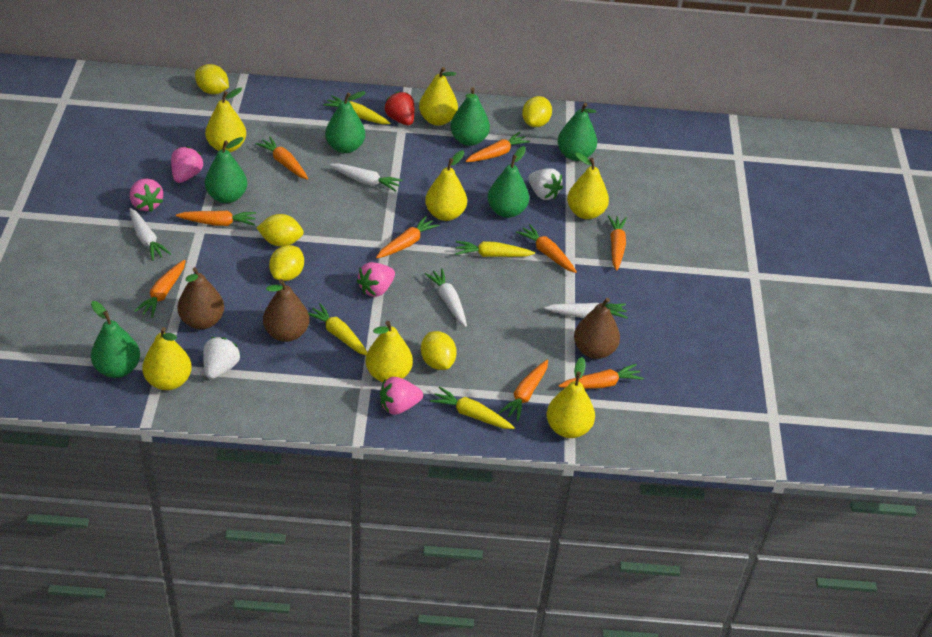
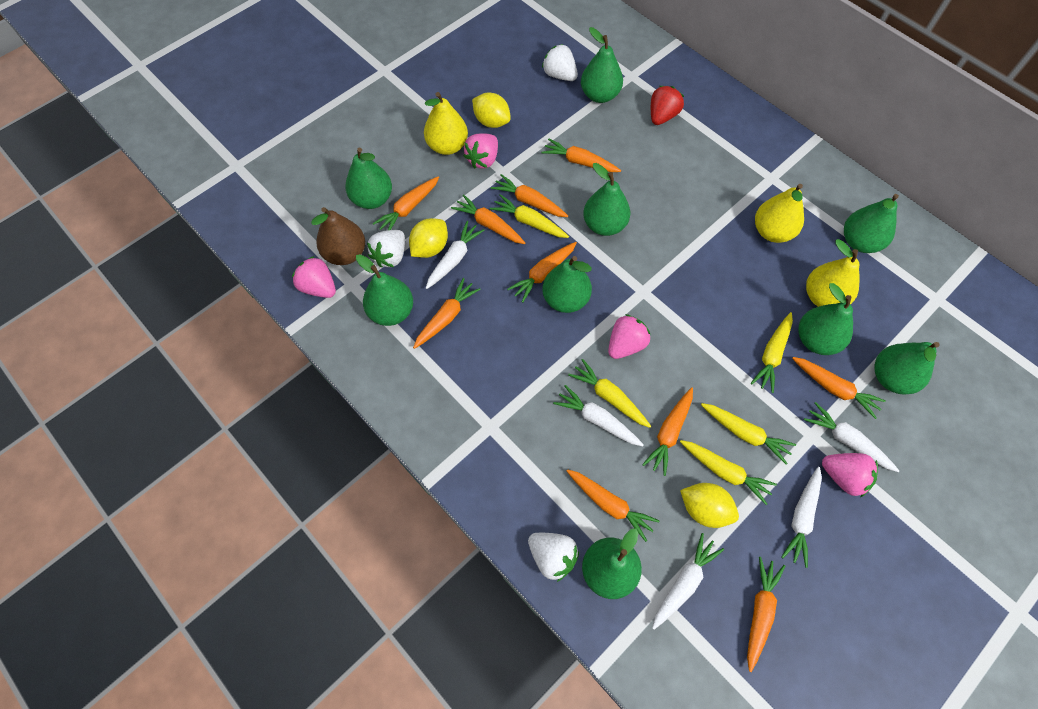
brown pear: 3 -> 1
green pear: 6 -> 9
orange carrot: 9 -> 10
white carrot: 4 -> 5
white strawberry: 2 -> 3
yellow carrot: 4 -> 5
yellow lemon: 5 -> 3
yellow pear: 7 -> 3

